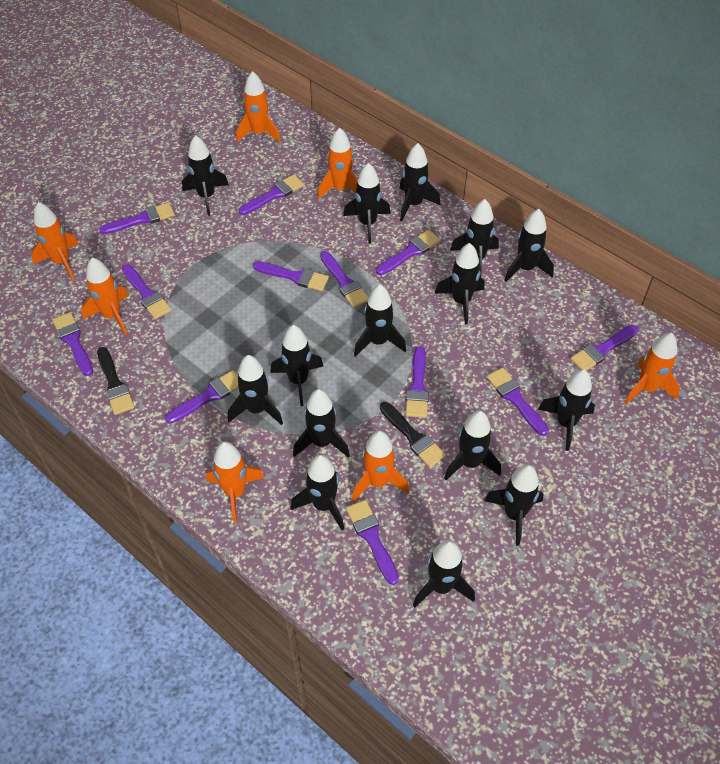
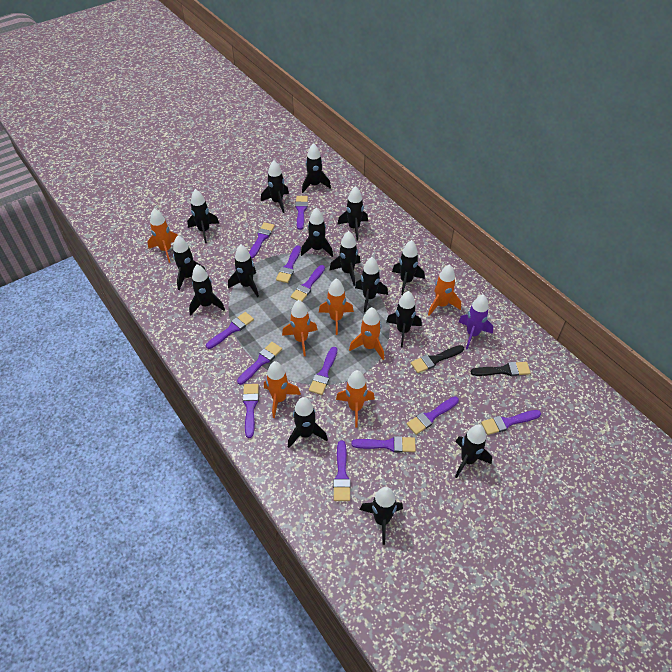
purple rocket: 0 -> 1

